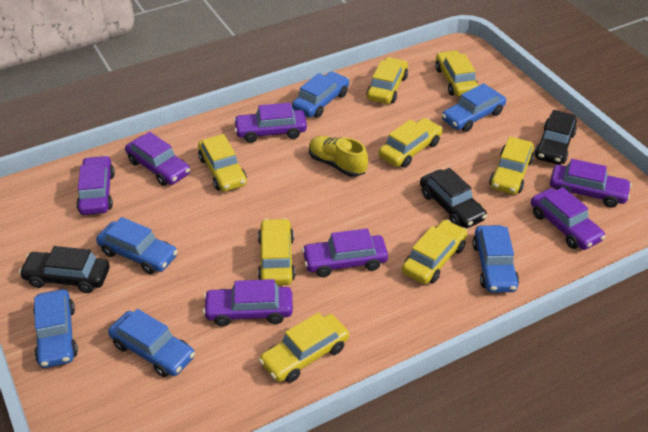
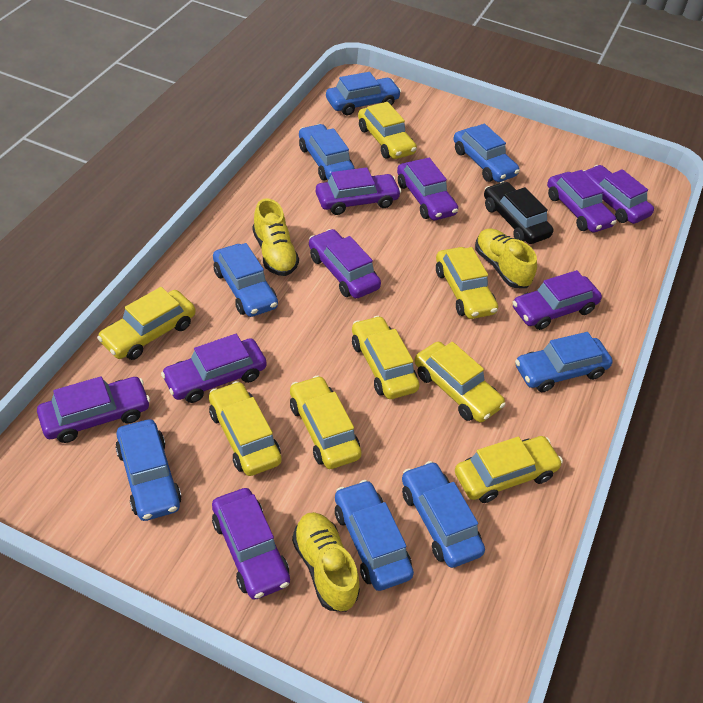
black car: 3 -> 1
blue car: 6 -> 8
purple car: 7 -> 9
yellow shoe: 1 -> 3

